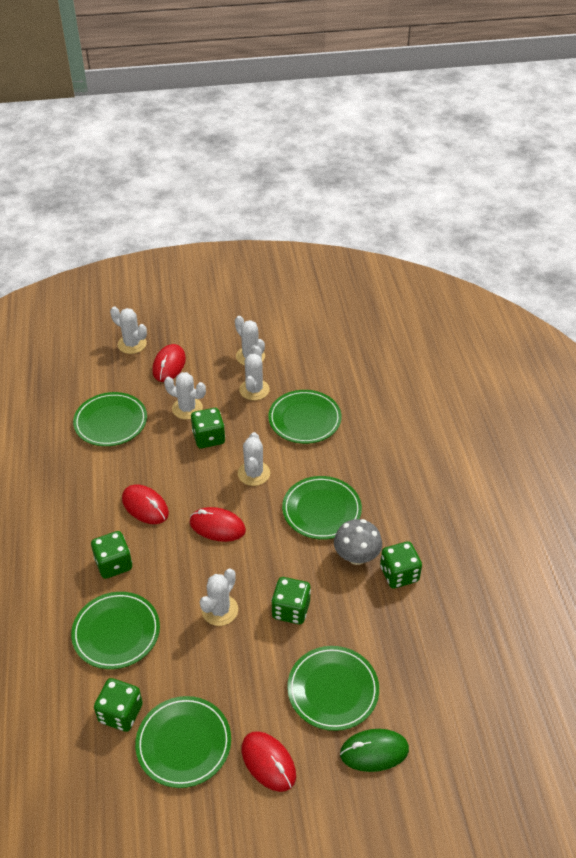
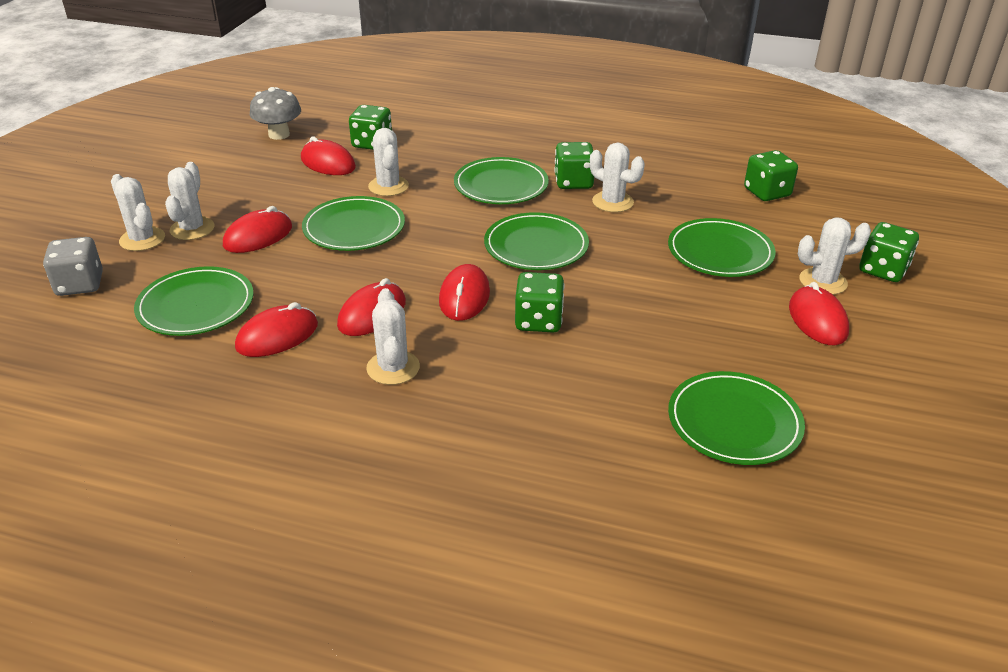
green mouse: 1 -> 0
grey dice: 0 -> 1
red mouse: 4 -> 6

